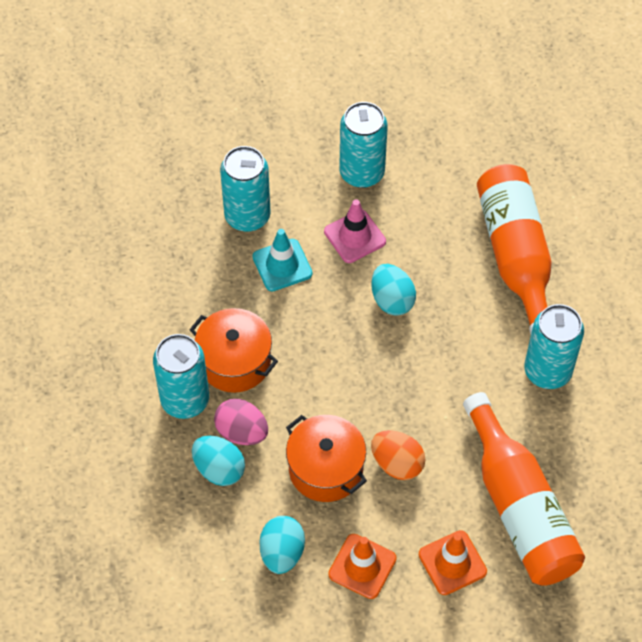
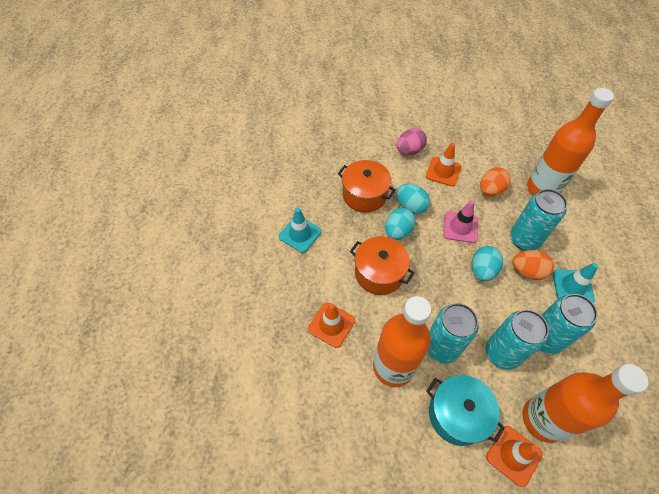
orange bottle: 2 -> 3
orange egg: 1 -> 2
orange traffic cone: 2 -> 3
turquoise pot: 0 -> 1
turquoise traffic cone: 1 -> 2

